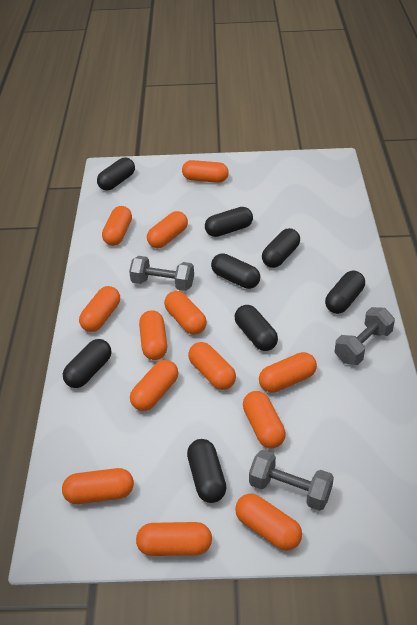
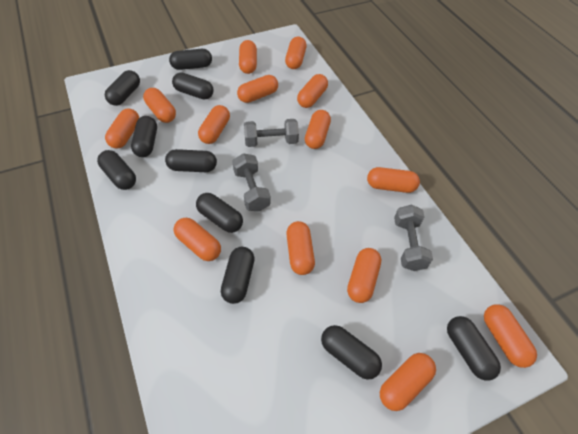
black capsule: 8 -> 10
orange capsule: 13 -> 14

